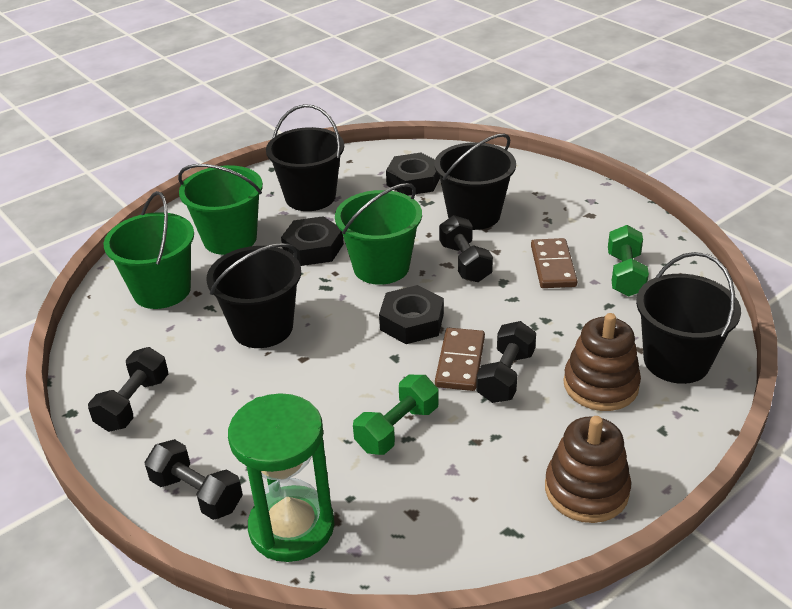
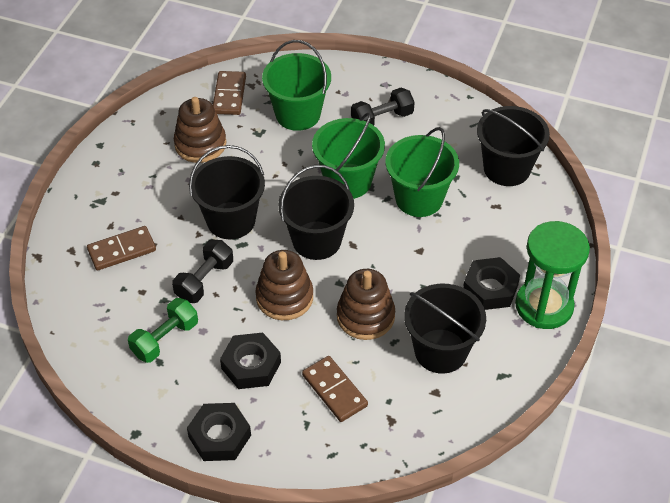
black dumbbell: 4 -> 2
brown domino: 2 -> 3
brown stacking toy: 2 -> 3
green dumbbell: 2 -> 1

